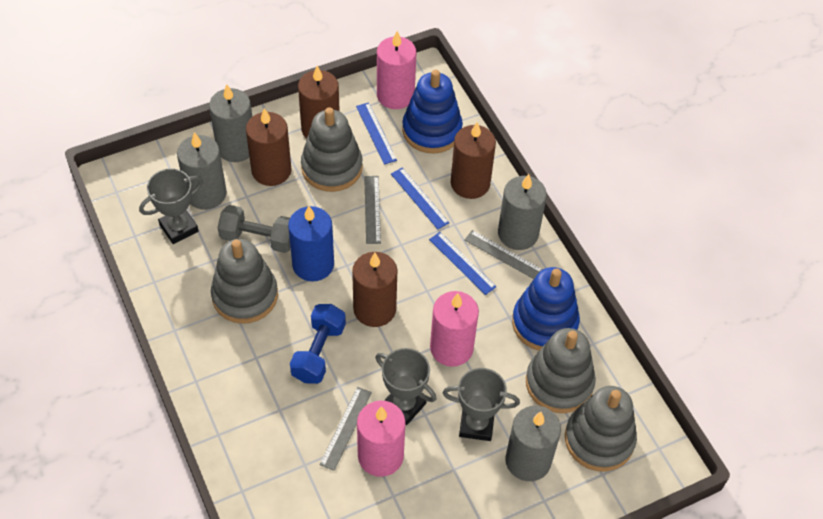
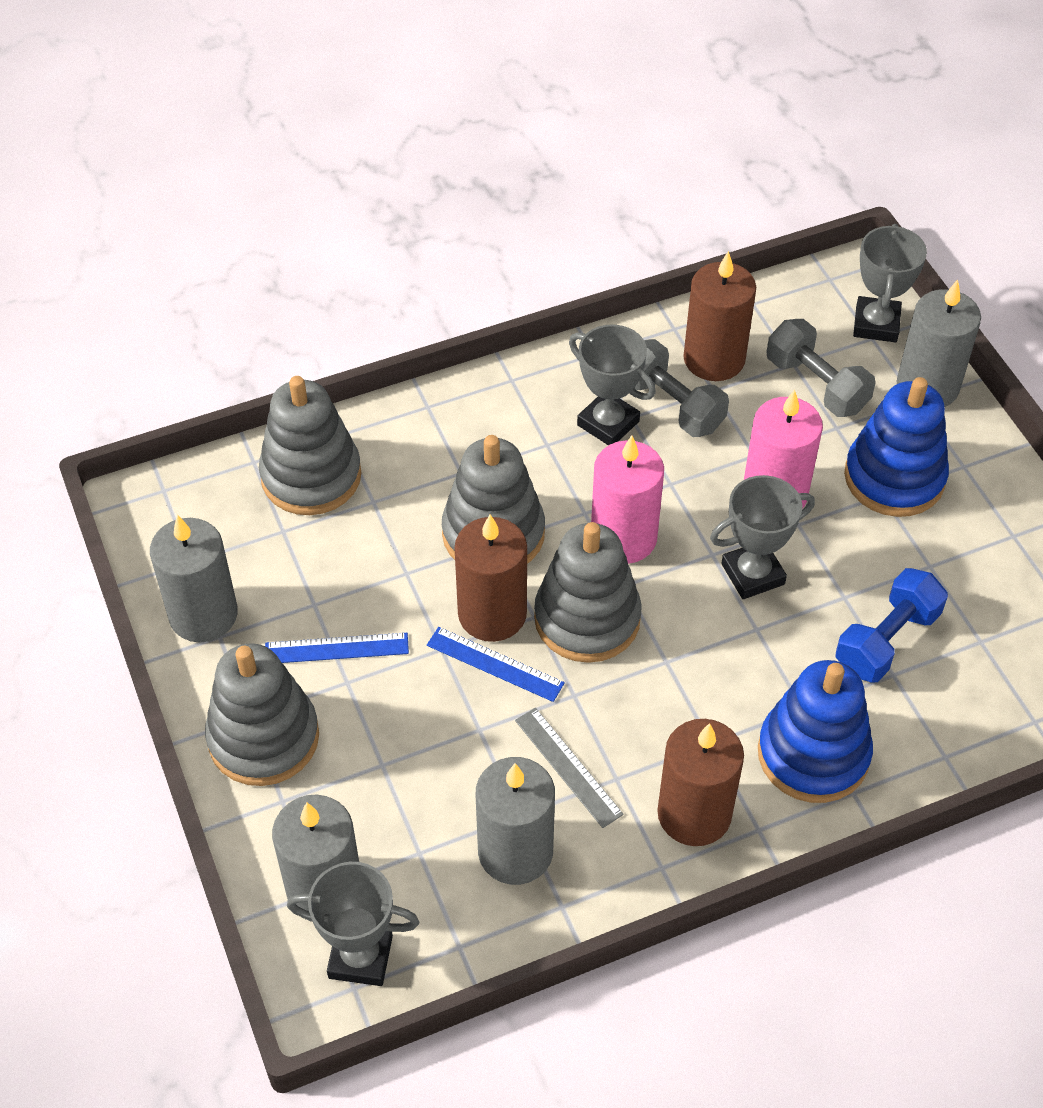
blue candle: 1 -> 0
blue ruler: 3 -> 2
brown candle: 4 -> 3
grey dumbbell: 1 -> 2
grey ruler: 3 -> 1
grey trophy: 3 -> 4
pink candle: 3 -> 2

